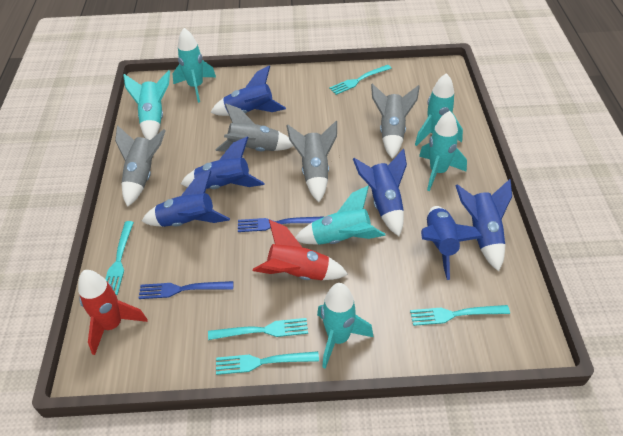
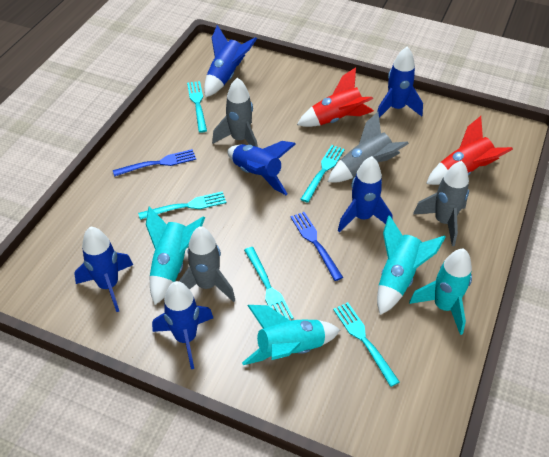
turquoise rocket: 6 -> 4

